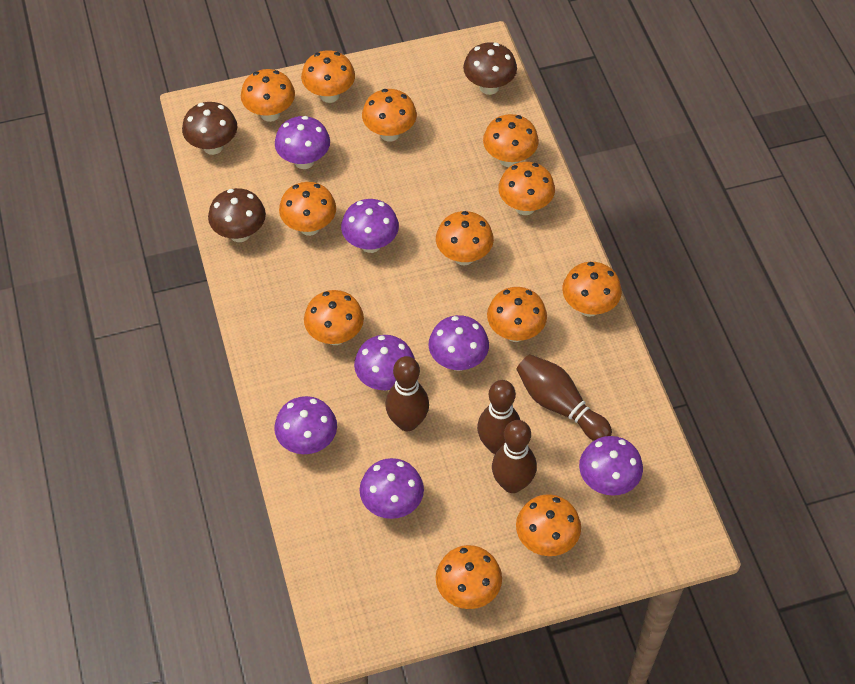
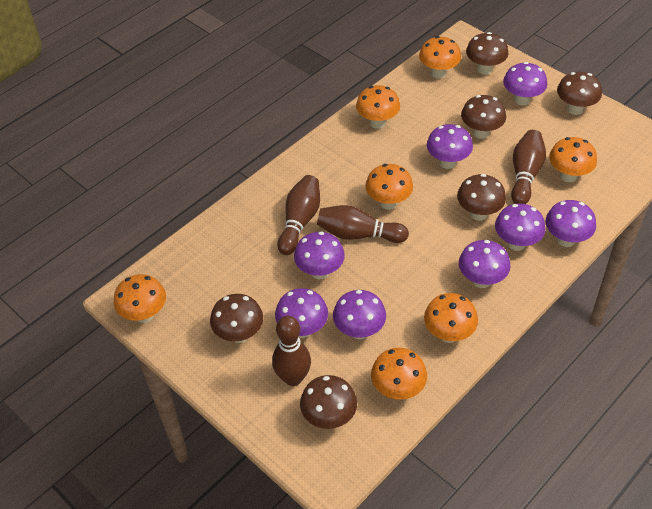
brown mushroom: 3 -> 6
orange mushroom: 12 -> 7
purple mushroom: 7 -> 8

